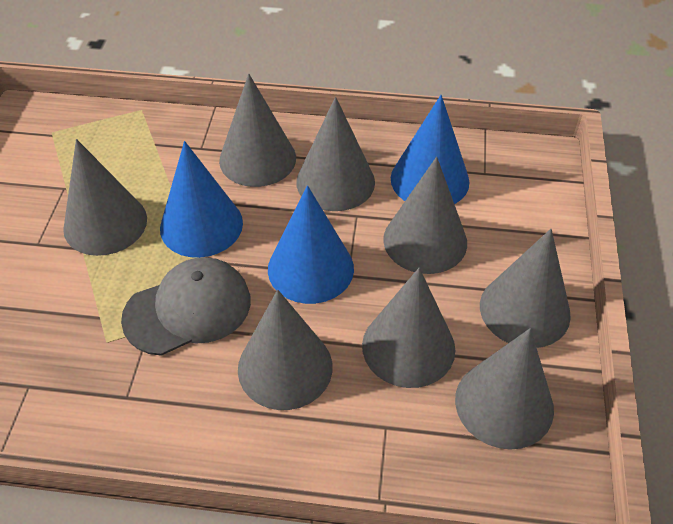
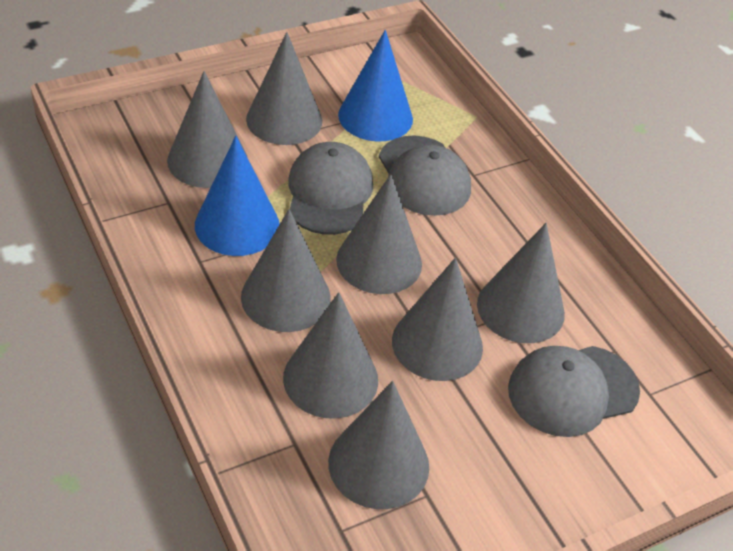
blue cone: 3 -> 2
grey cap: 1 -> 3

